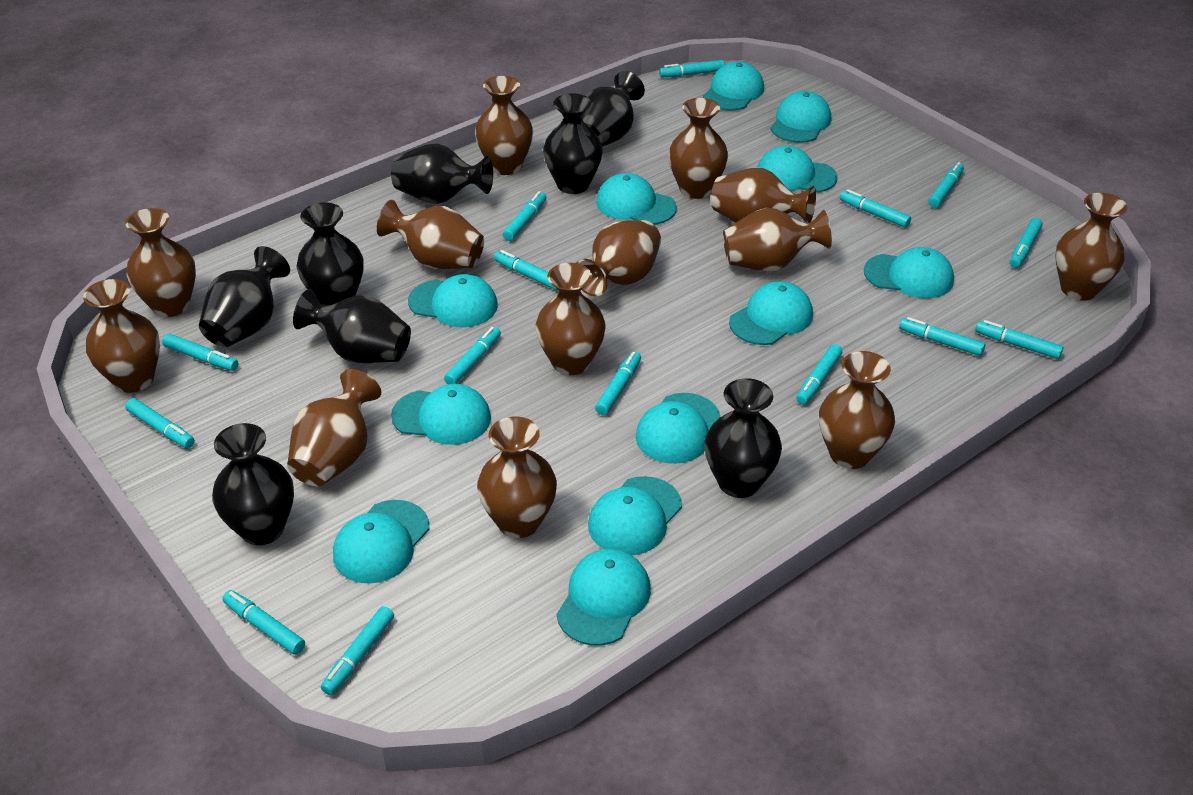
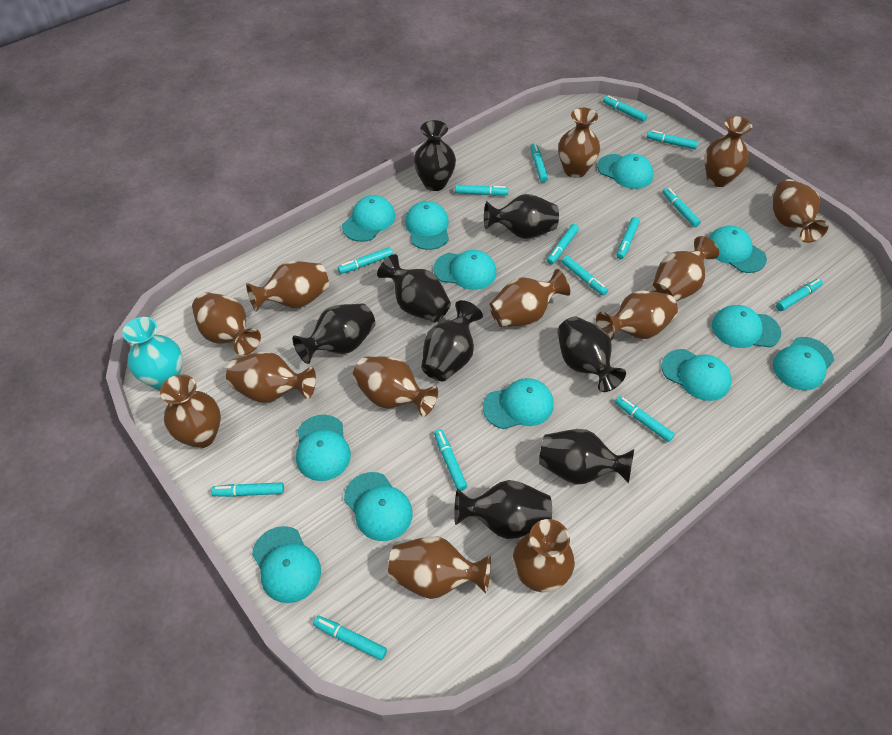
turquoise marker: 15 -> 14
turquoise vase: 0 -> 1

